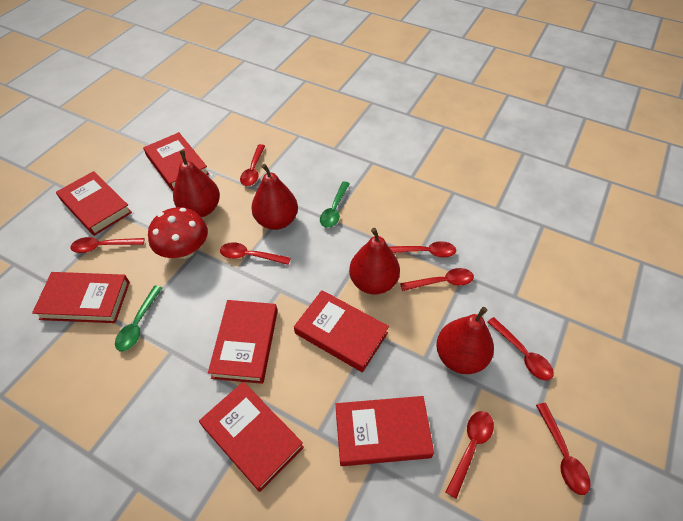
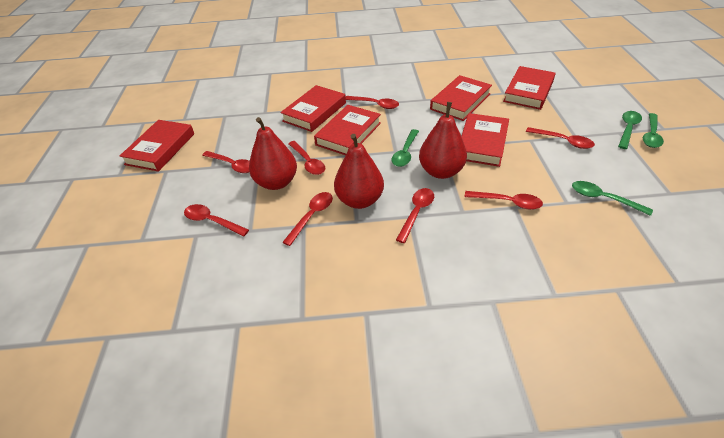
green spoon: 2 -> 4
red book: 7 -> 6
red mushroom: 1 -> 0
red pear: 4 -> 3

